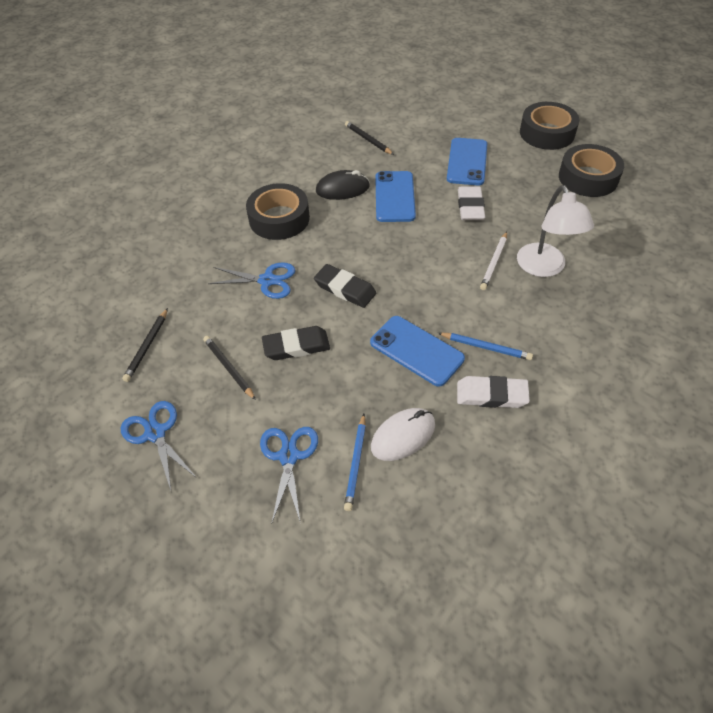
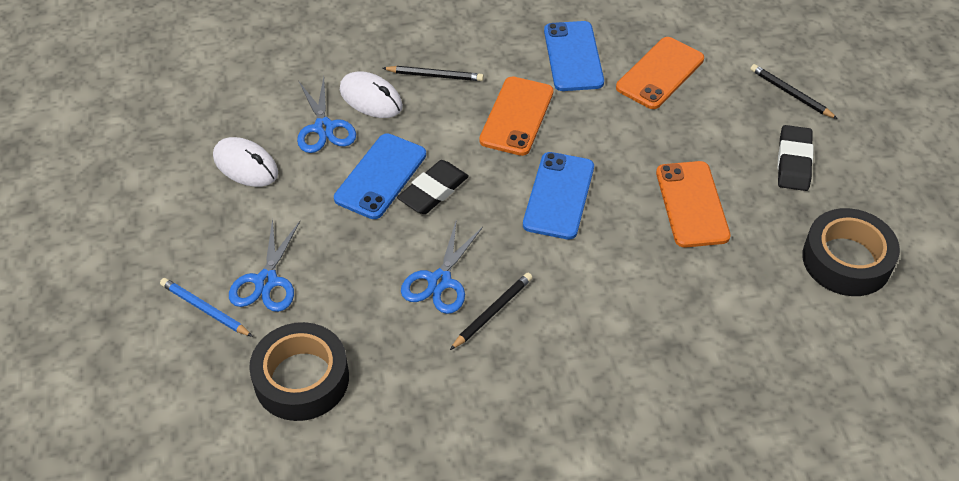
black mouse: 1 -> 0
black tape: 3 -> 2
blue pencil: 2 -> 1
orange phone: 0 -> 3
white eraser: 2 -> 0
white lamp: 1 -> 0
white mouse: 1 -> 2
white pencil: 1 -> 0

